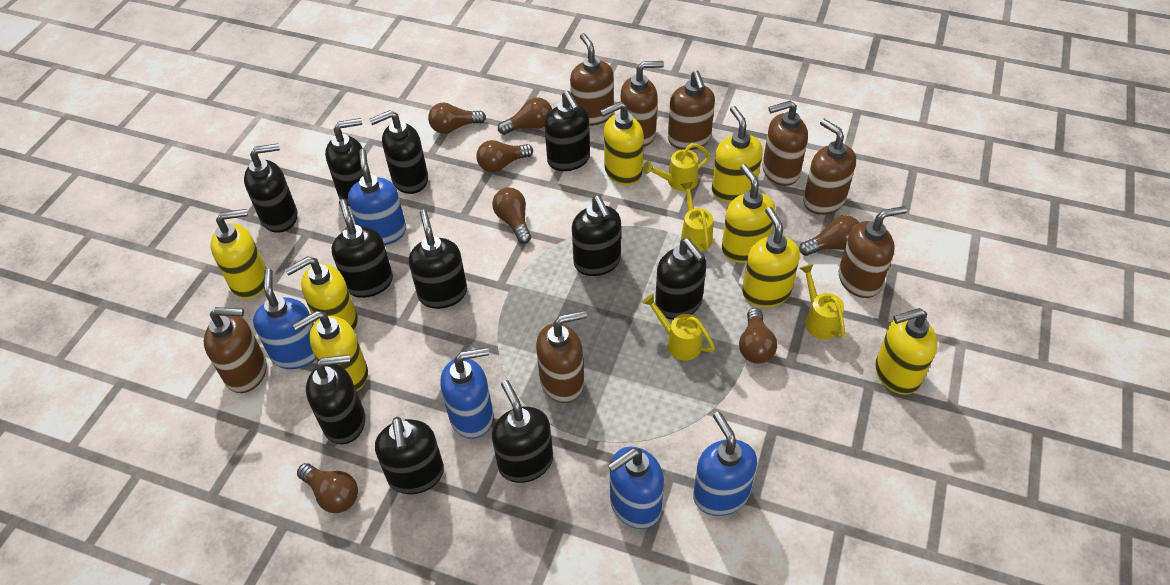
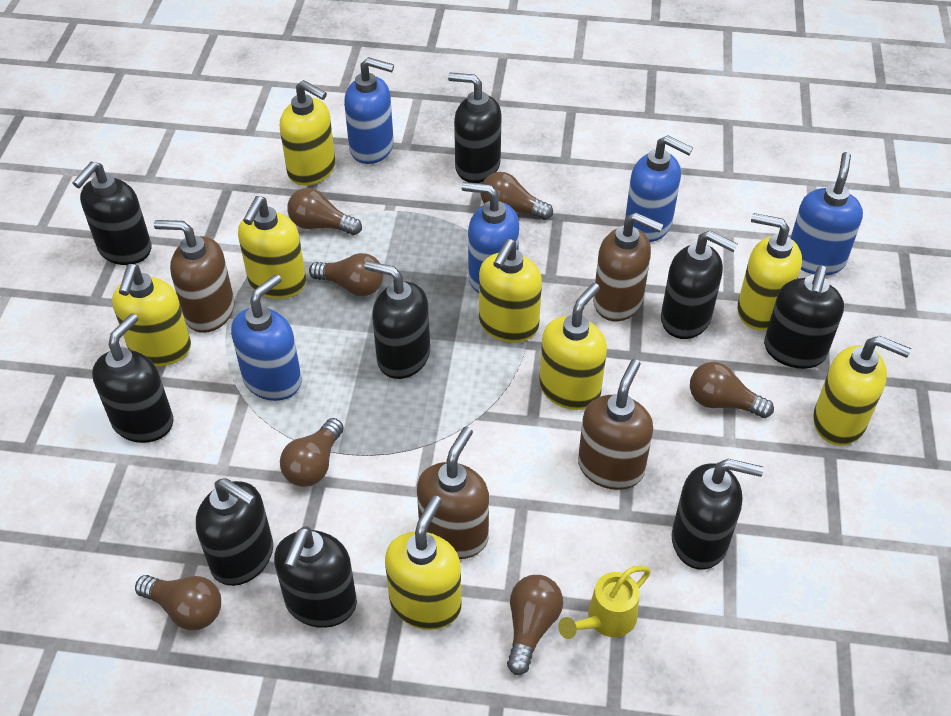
black soap dispenser: 11 -> 9
brown soap dispenser: 8 -> 4
yellow watering can: 4 -> 1

